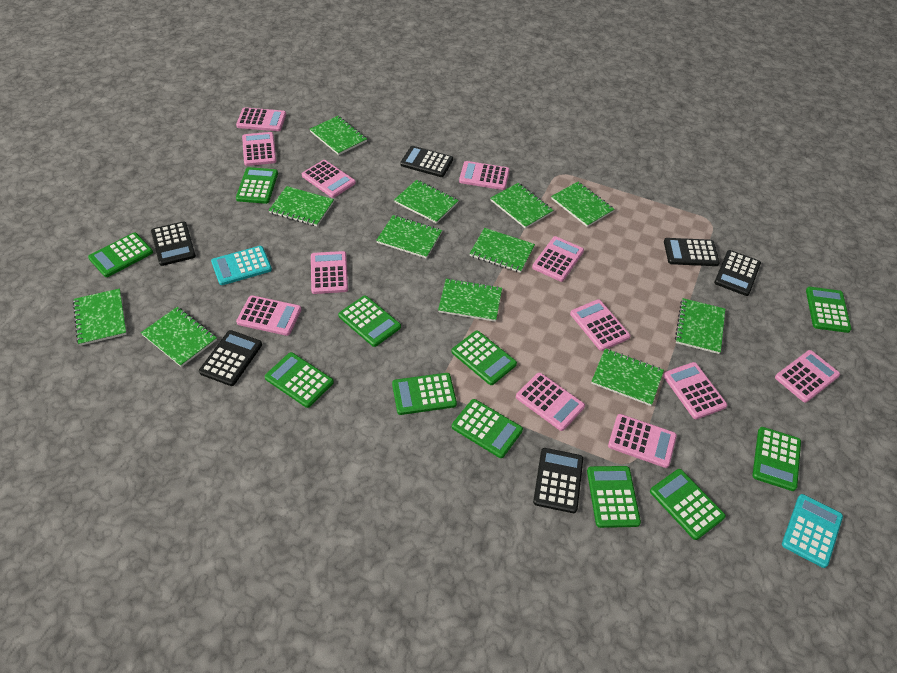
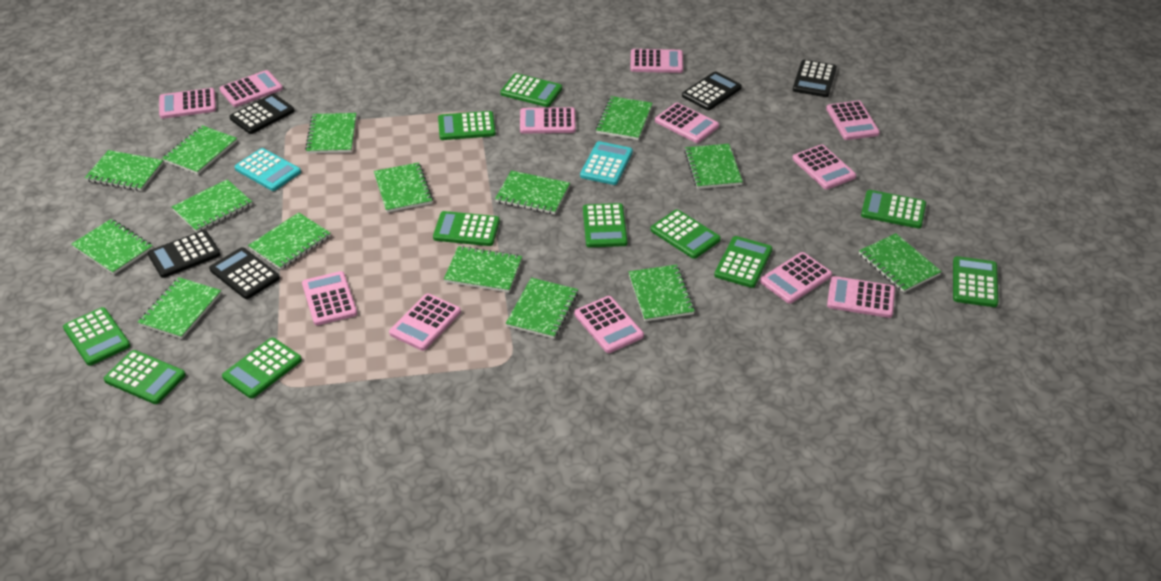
black calculator: 6 -> 5
green notebook: 12 -> 15

